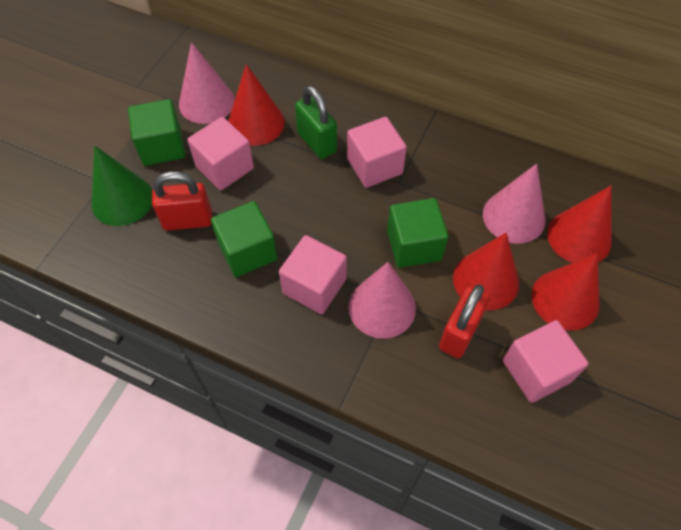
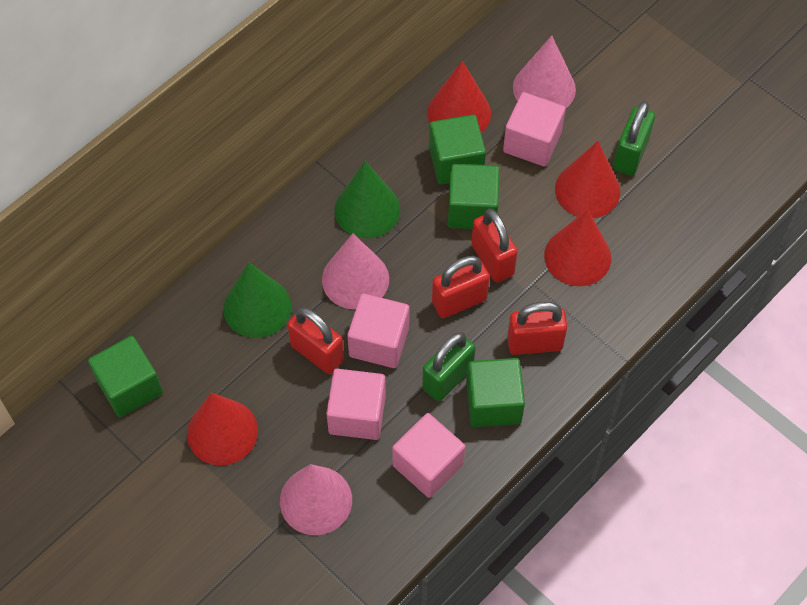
green cone: 1 -> 2
green cube: 3 -> 4
green padlock: 1 -> 2
red padlock: 2 -> 4

